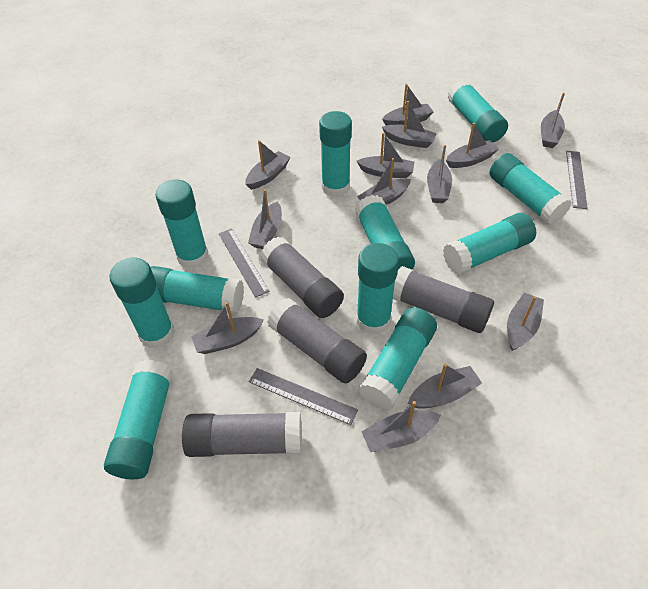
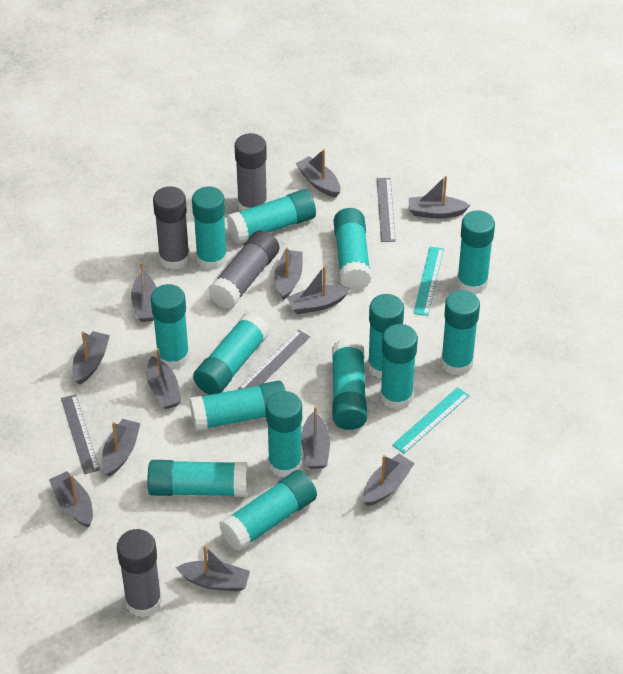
grey boat: 13 -> 12
turquoise glue stick: 11 -> 14
turquoise ruler: 0 -> 2

